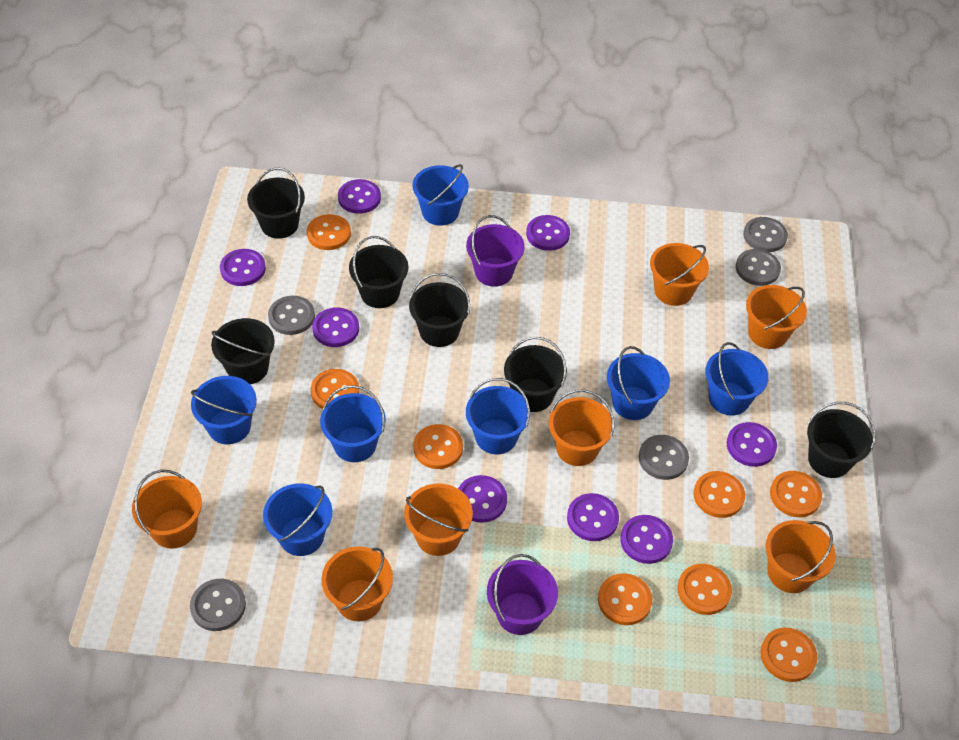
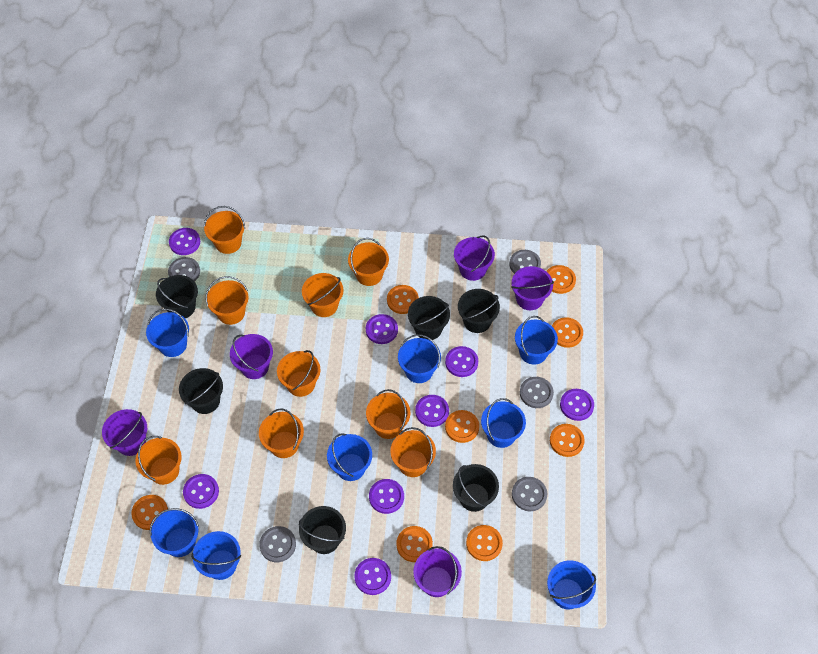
blue bucket: 7 -> 8
orange bucket: 7 -> 9
purple bucket: 2 -> 5

